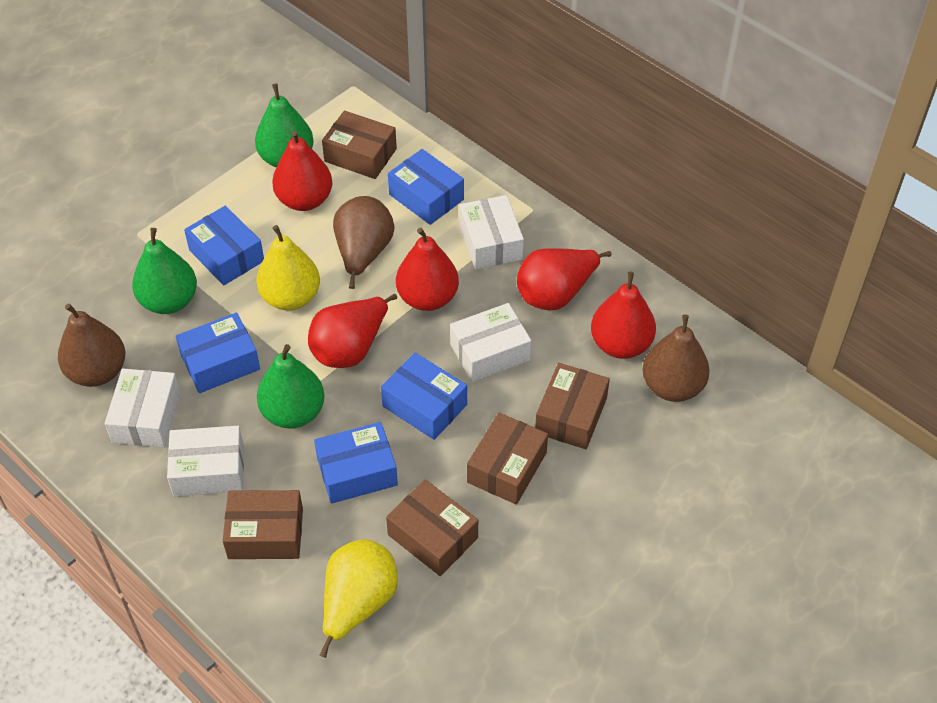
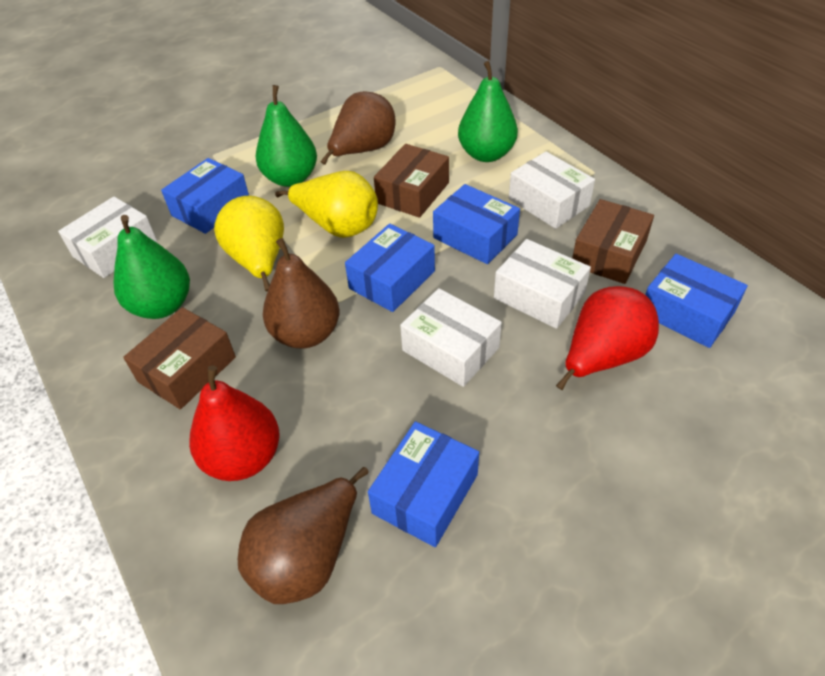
brown box: 5 -> 3
red pear: 5 -> 2

